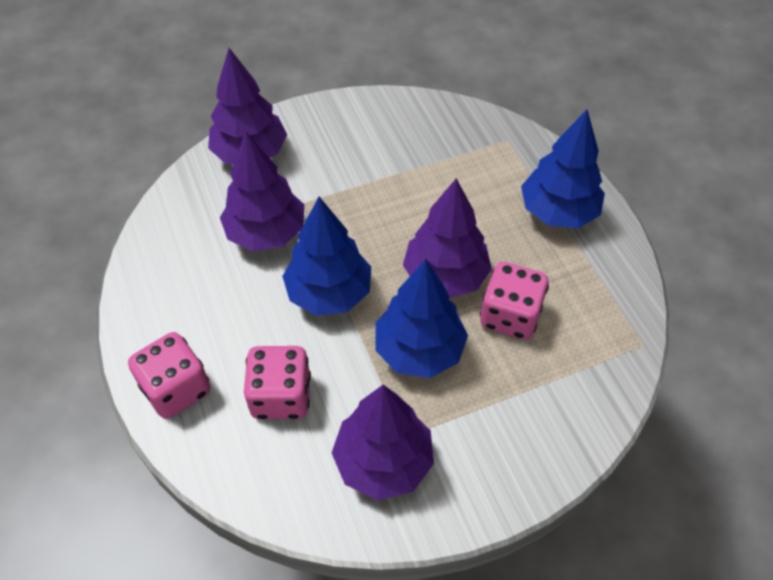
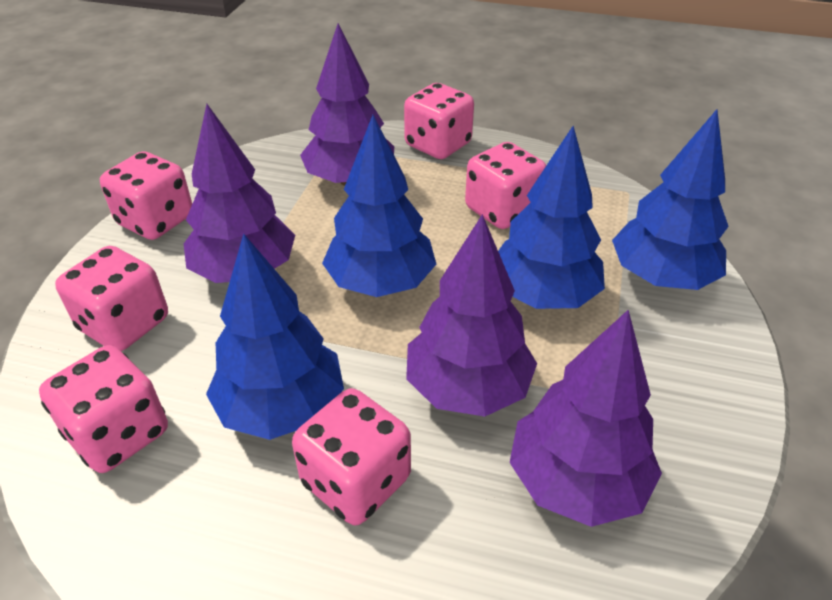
blue tree: 3 -> 4
pink dice: 3 -> 6

